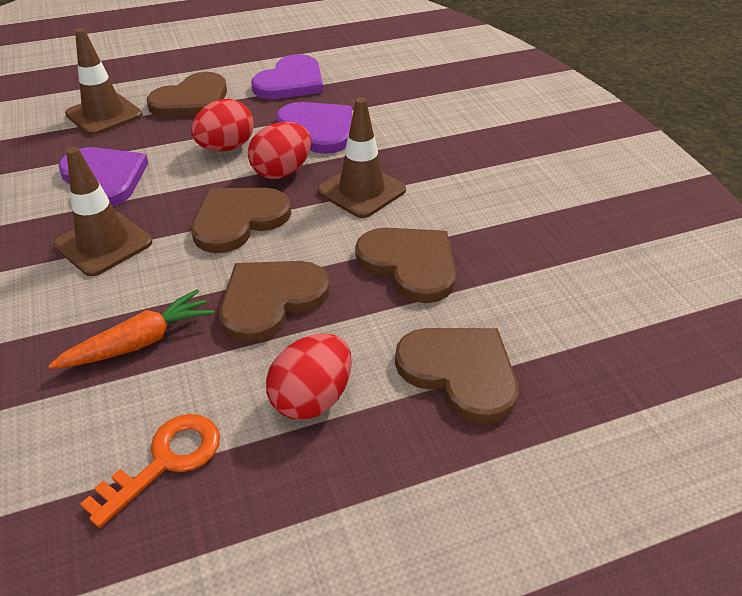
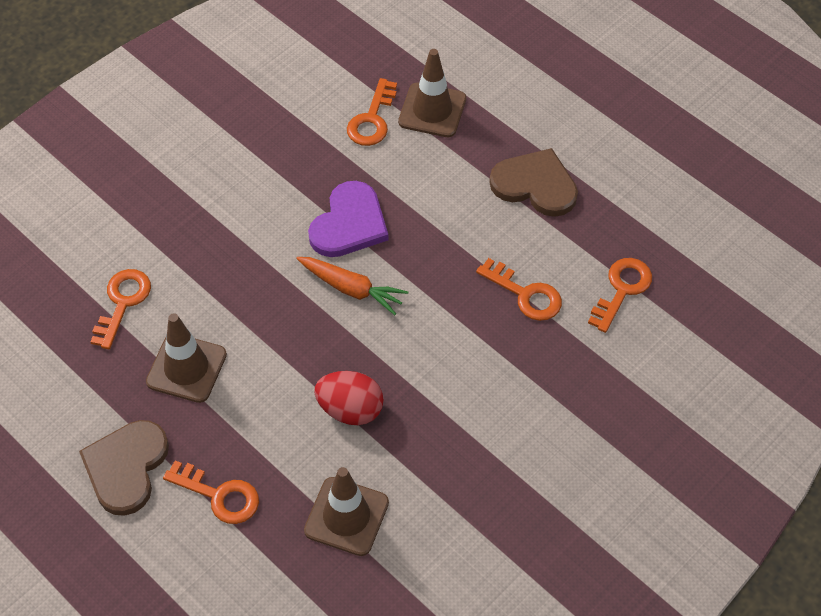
brown heart: 5 -> 2
orange key: 1 -> 5
purple heart: 3 -> 1
red egg: 3 -> 1

